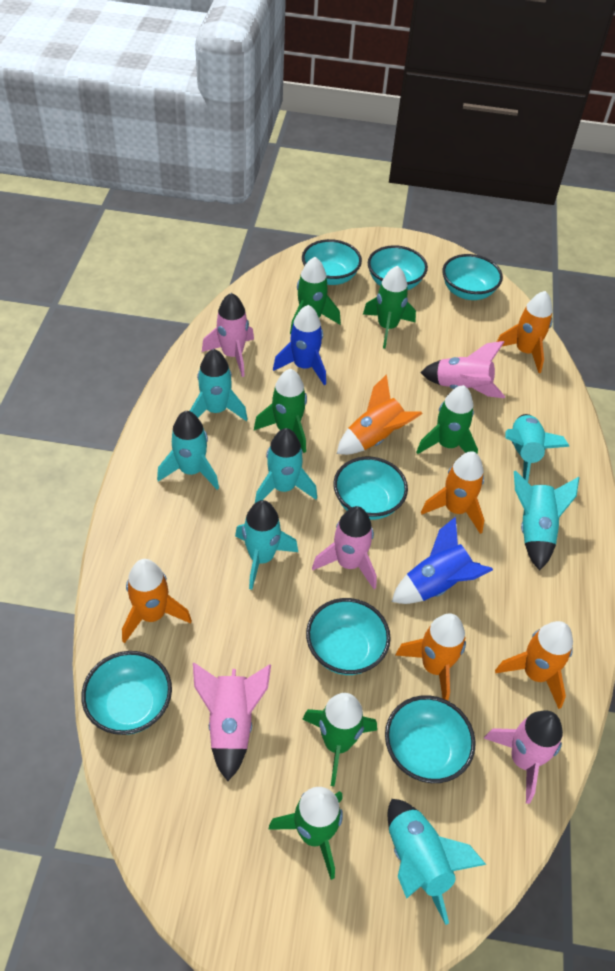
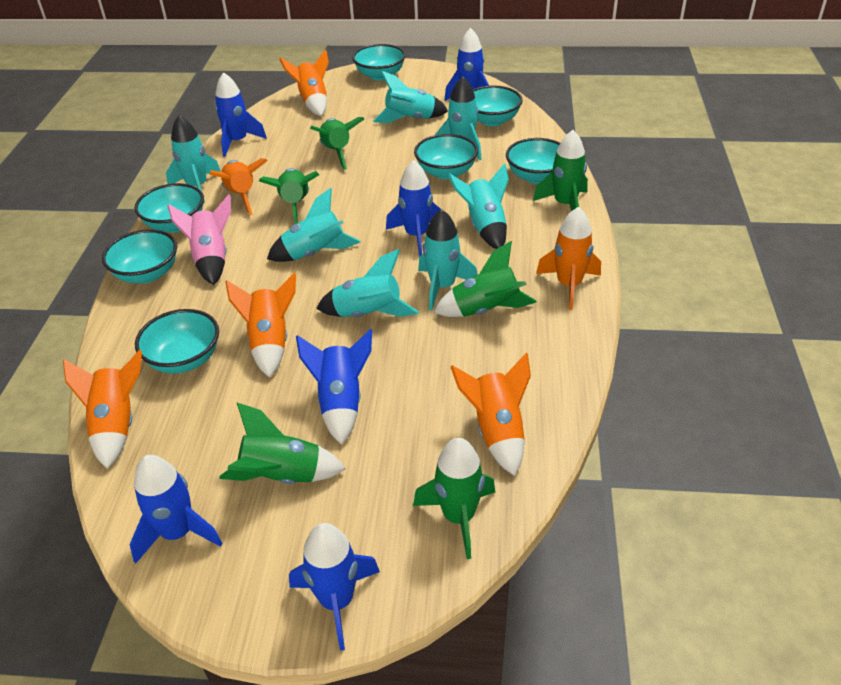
blue rocket: 2 -> 6
pink rocket: 5 -> 1

